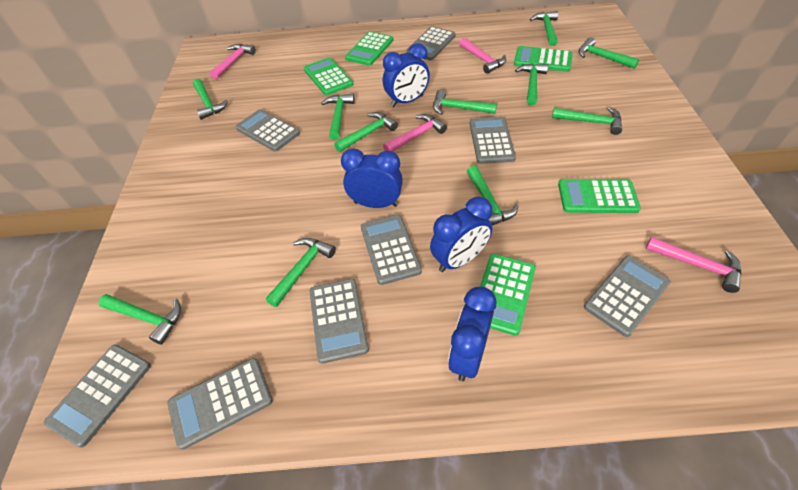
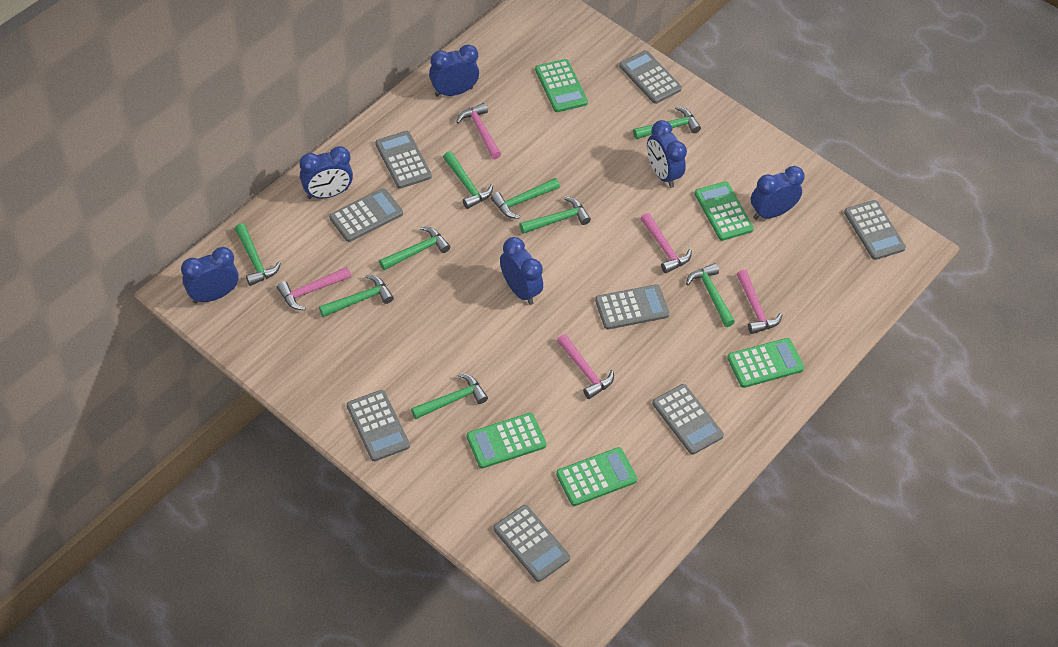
blue clock: 4 -> 6
green hammer: 11 -> 9
pink hammer: 4 -> 5

